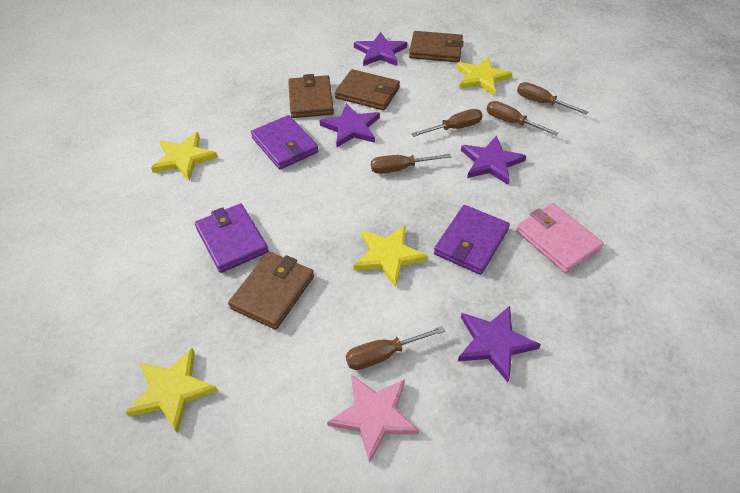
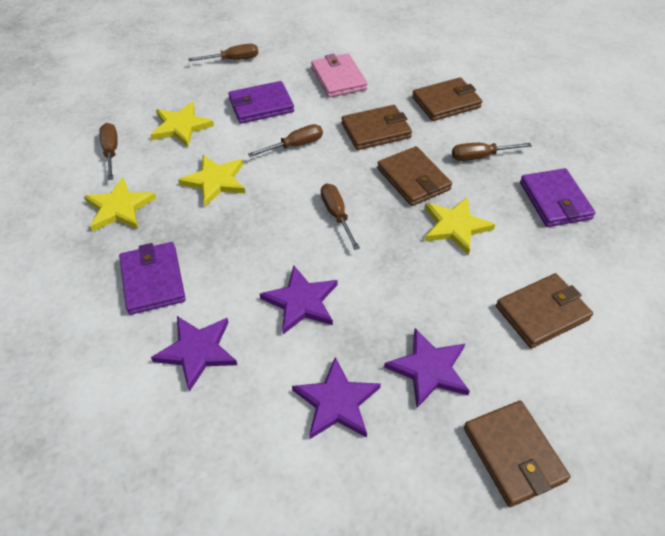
brown wallet: 4 -> 5
pink star: 1 -> 0

